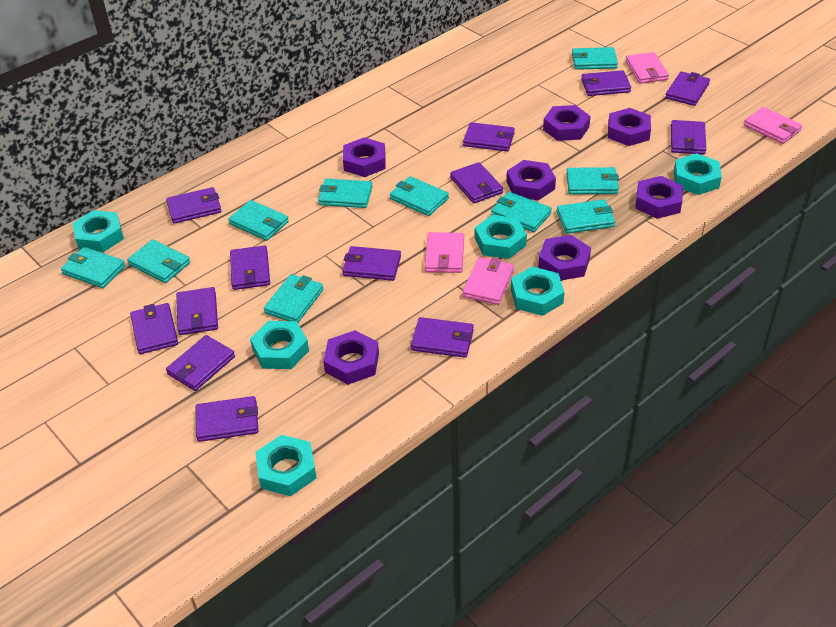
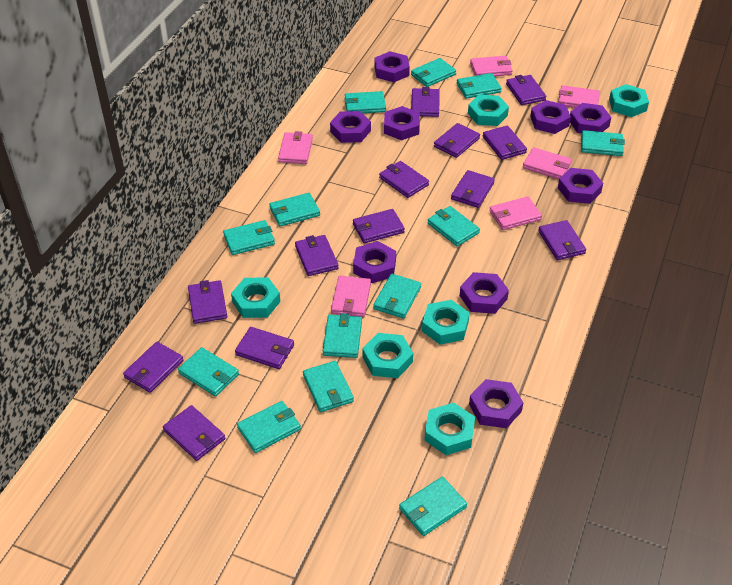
pink wallet: 4 -> 6
purple nut: 7 -> 9
turquoise wallet: 10 -> 13

